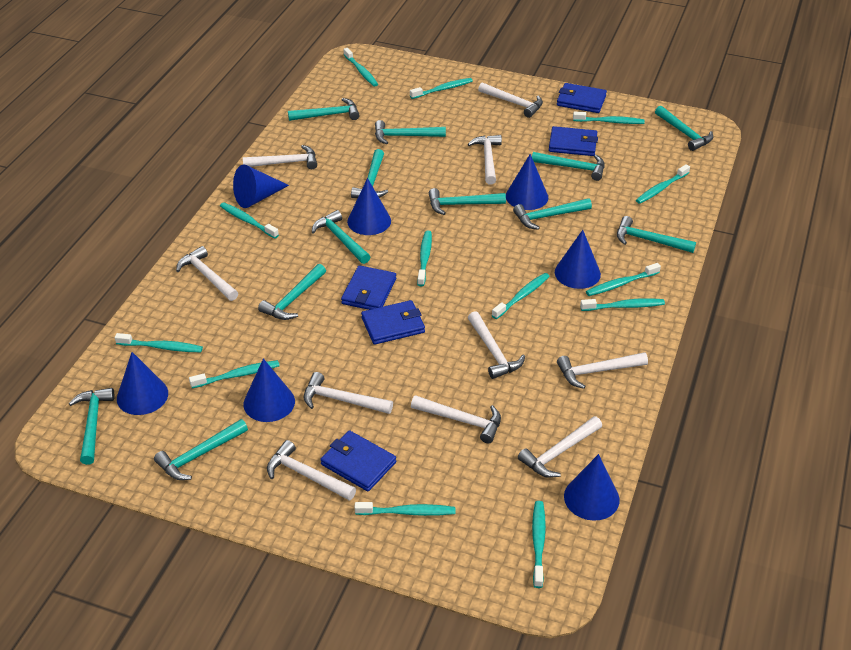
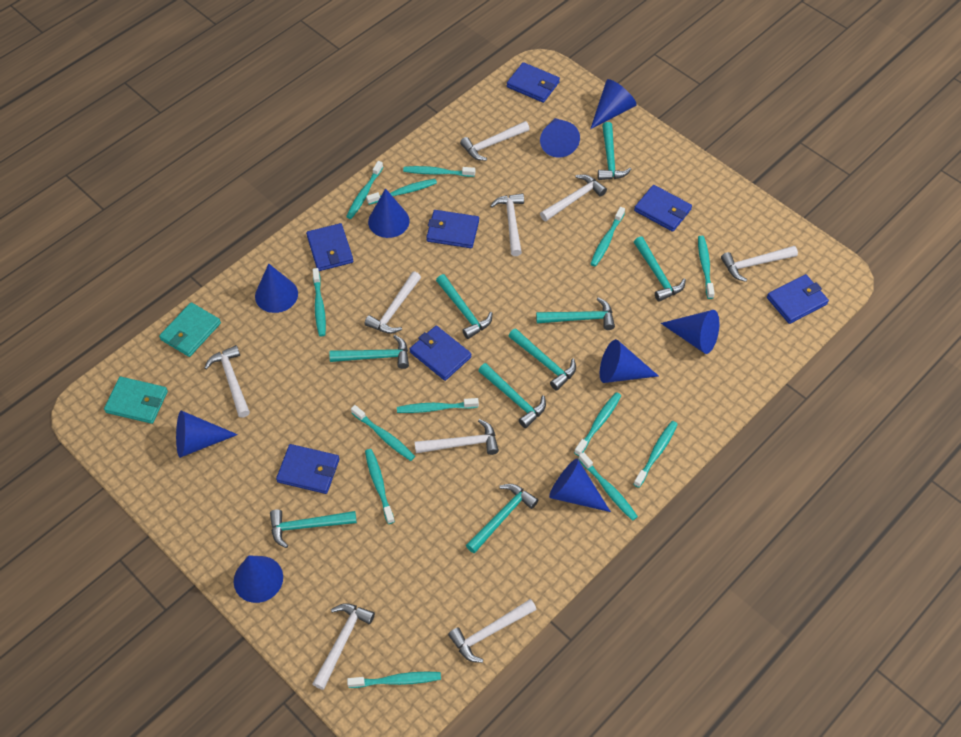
blue cone: 7 -> 9
blue wallet: 5 -> 7
turquoise hammer: 12 -> 9
turquoise wallet: 0 -> 2
white hammer: 10 -> 9

